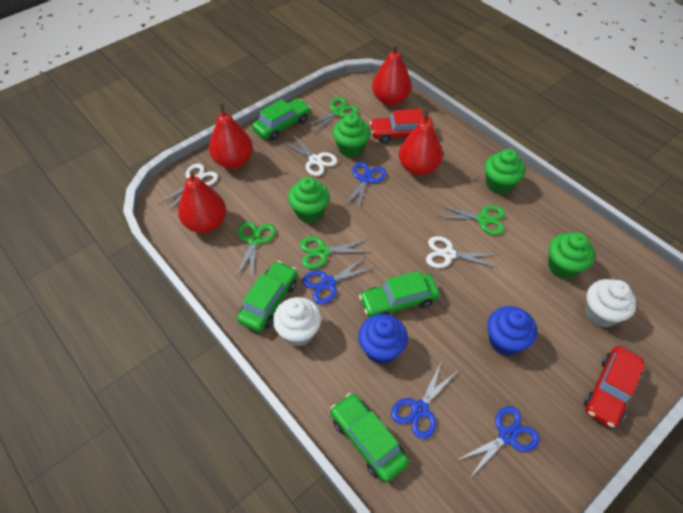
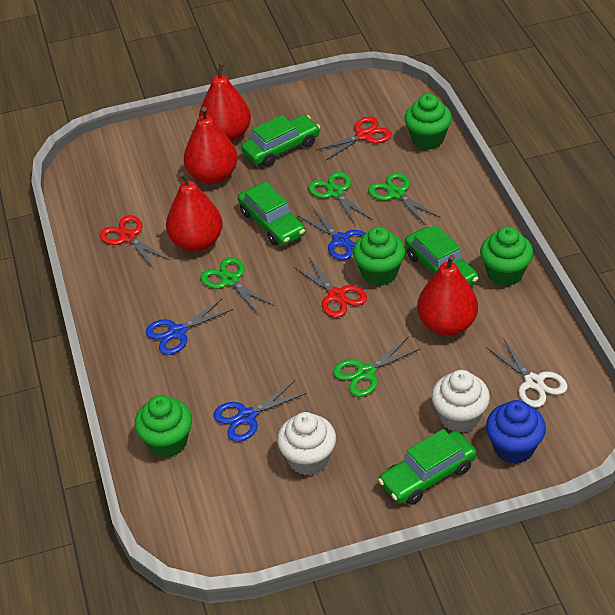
blue cupcake: 2 -> 1
blue scissors: 4 -> 3
red car: 2 -> 0
red scissors: 0 -> 3
white scissors: 3 -> 1

